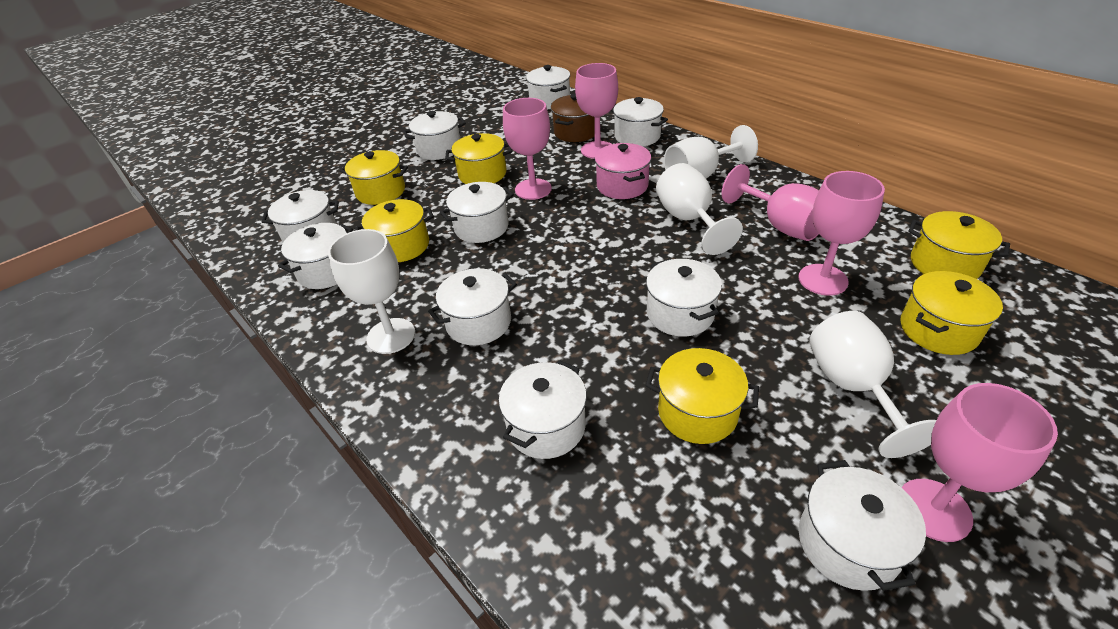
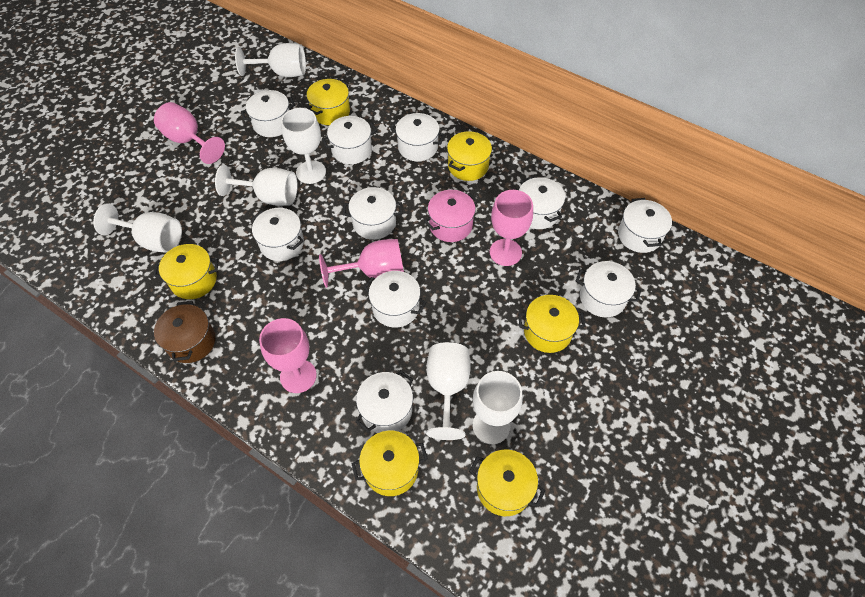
pink goblet: 5 -> 4
white goblet: 4 -> 6

